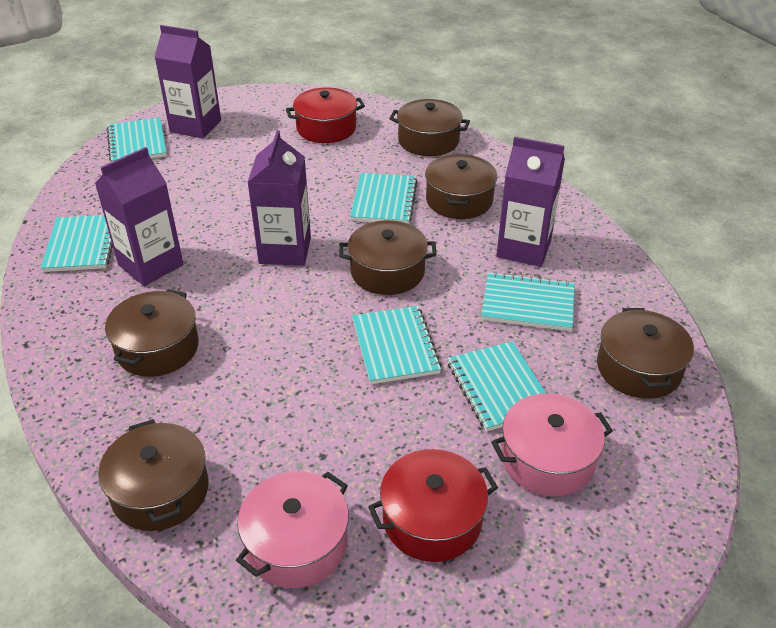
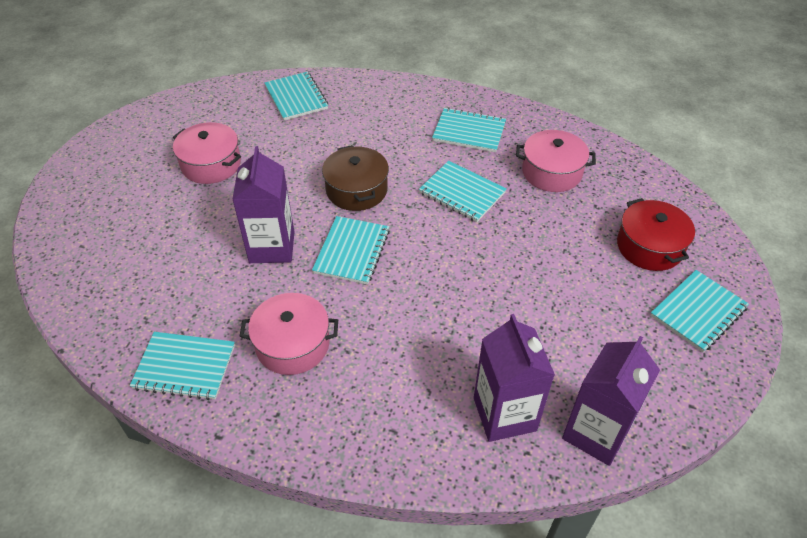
brown pot: 6 -> 1
pink pot: 2 -> 3
purple carton: 4 -> 3
red pot: 2 -> 1

